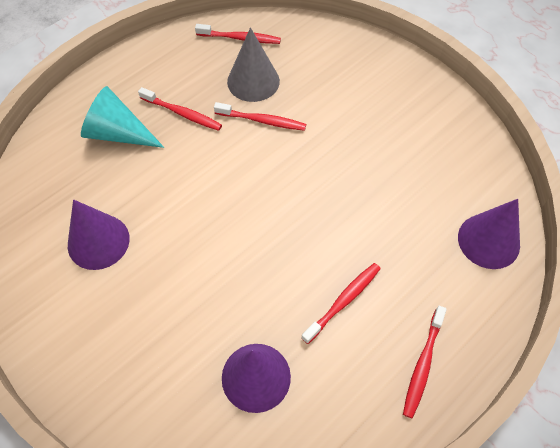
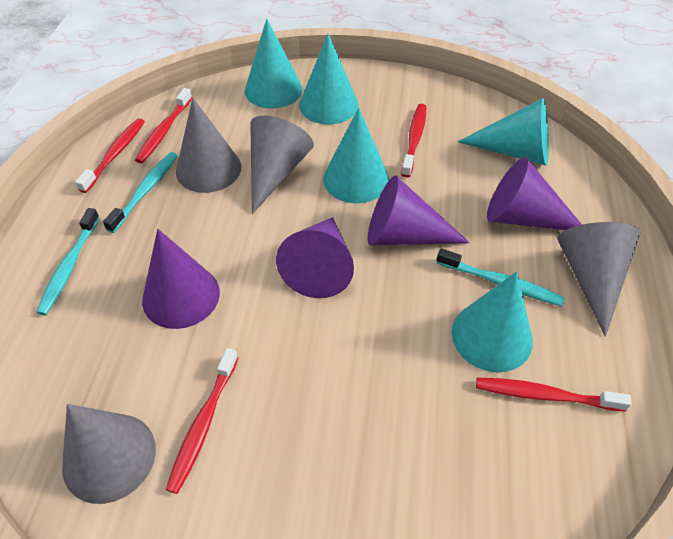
grey cone: 1 -> 4
purple cone: 3 -> 4
turquoise cone: 1 -> 5
turquoise toothbrush: 0 -> 3

